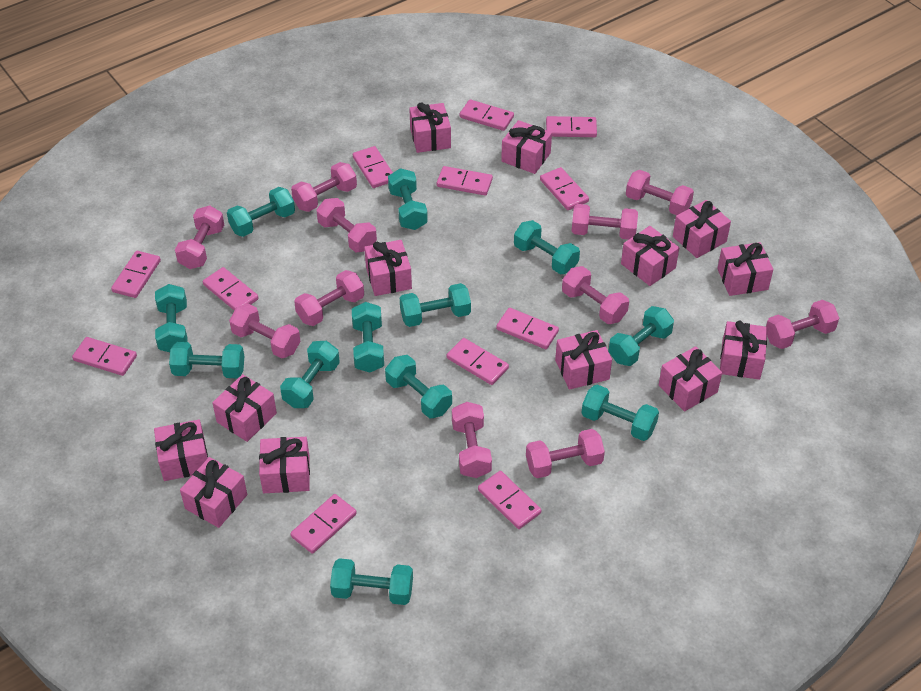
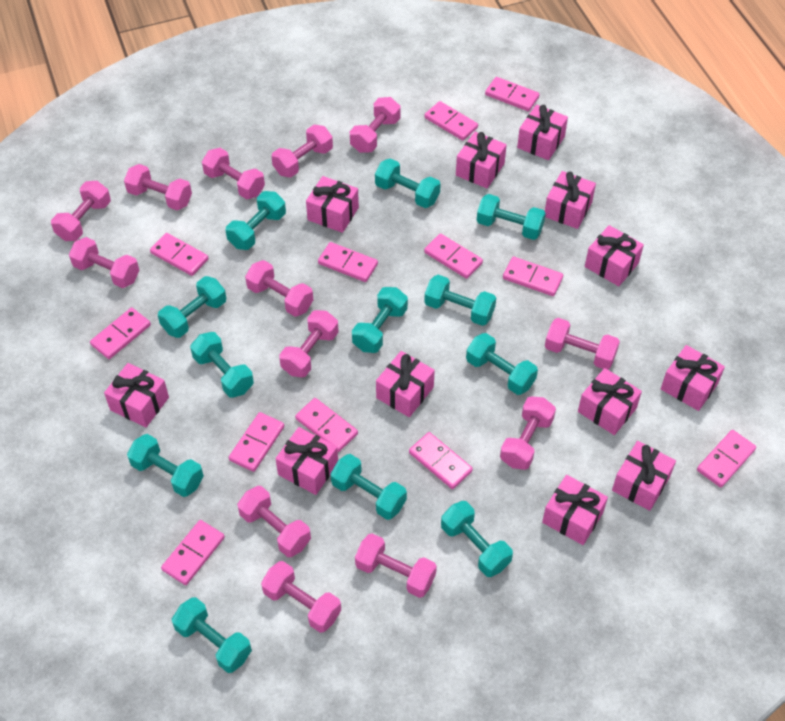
pink dumbbell: 11 -> 13
pink gift: 13 -> 12

